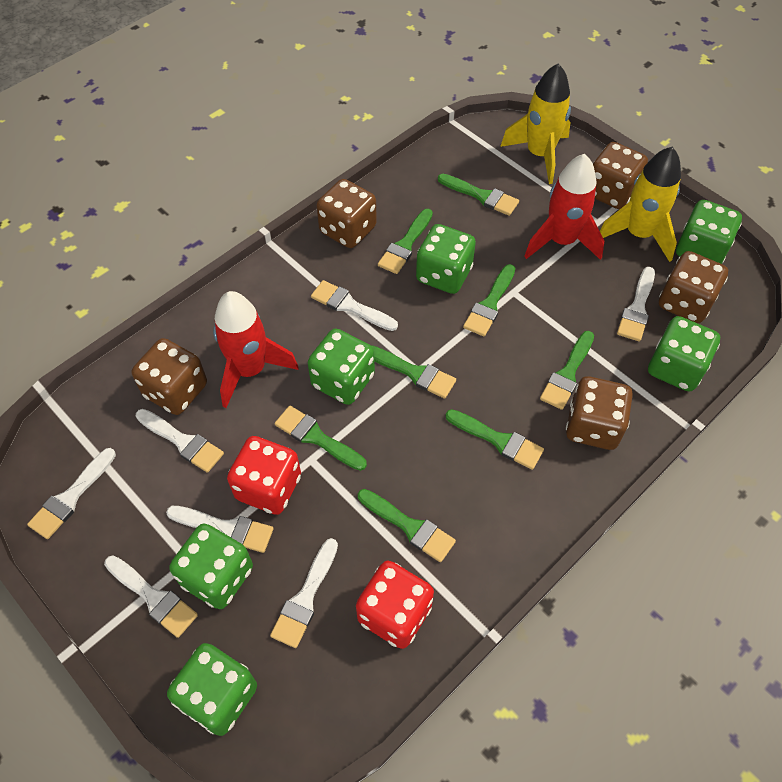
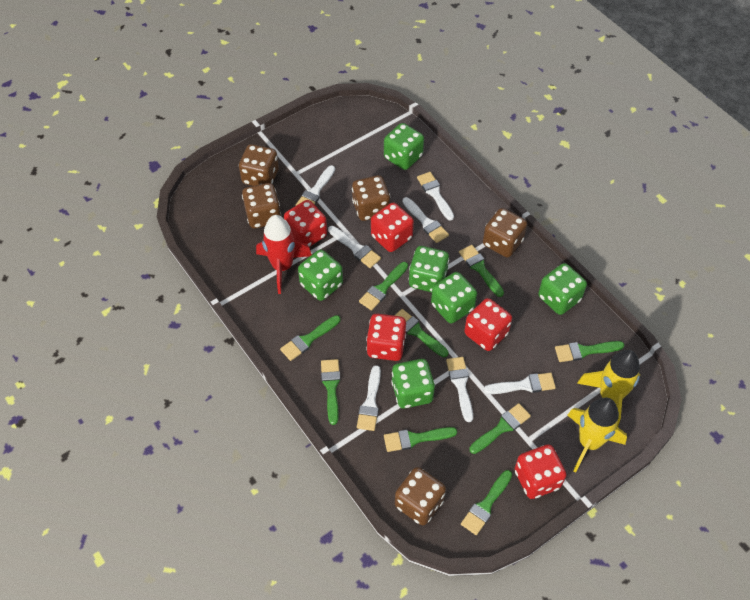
green brush: 8 -> 9
red dice: 2 -> 5
red rocket: 2 -> 1

